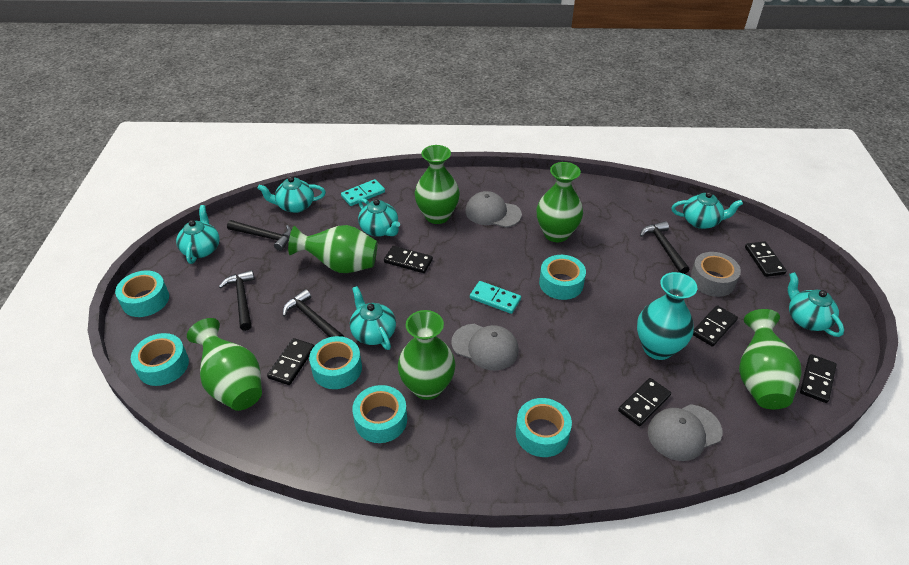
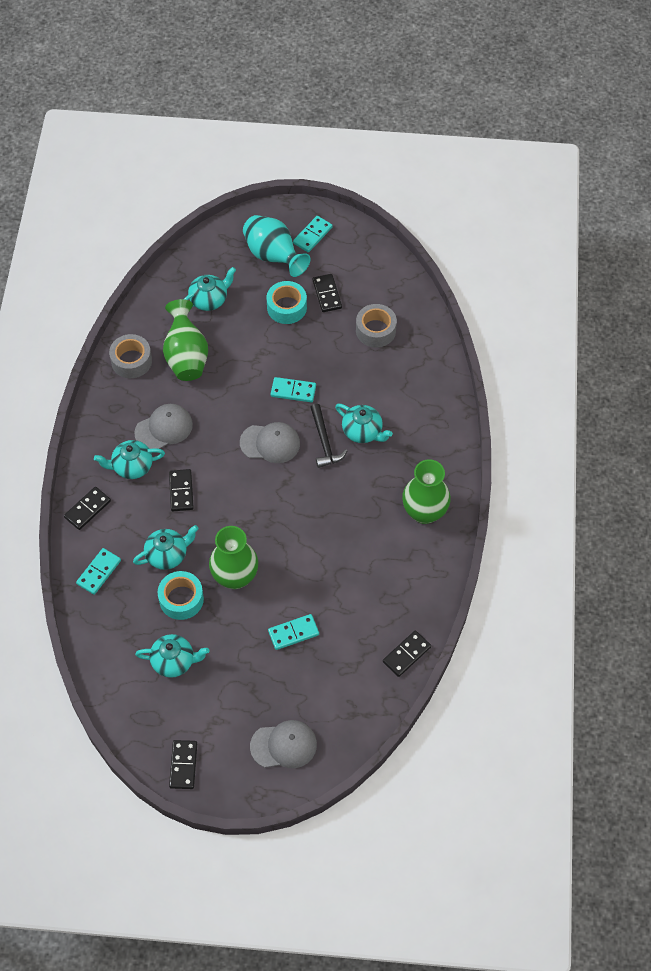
black domino: 6 -> 5
black hammer: 4 -> 1
green vase: 6 -> 3
grey tape: 1 -> 2
turquoise domino: 2 -> 4
turquoise tape: 6 -> 2
turquoise teapot: 6 -> 5

